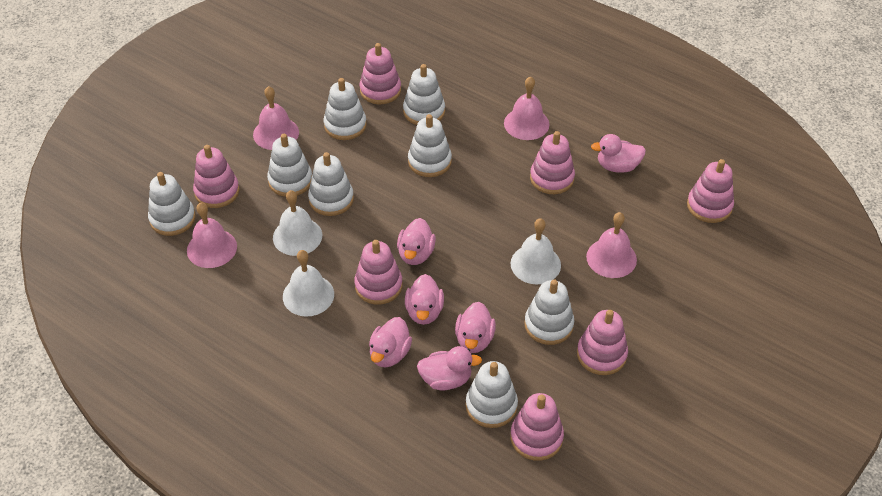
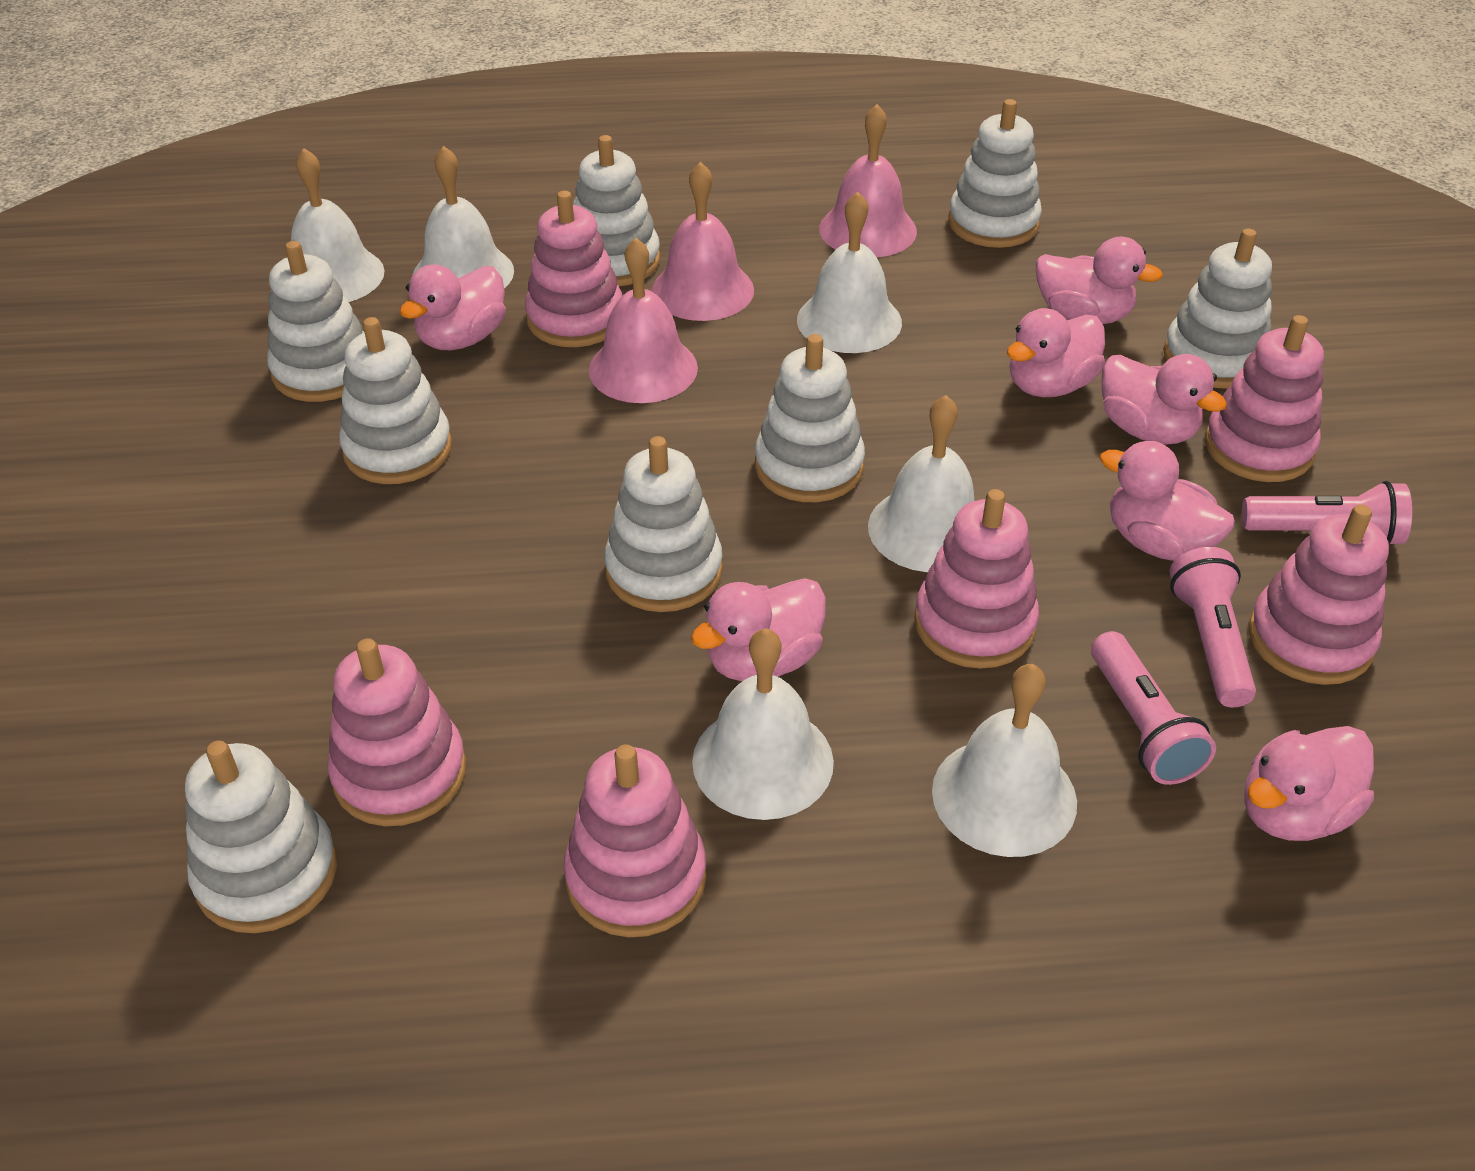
pink bell: 4 -> 3
pink duck: 6 -> 7
pink flashlight: 0 -> 3
pink stacking toy: 7 -> 6
white bell: 3 -> 6

